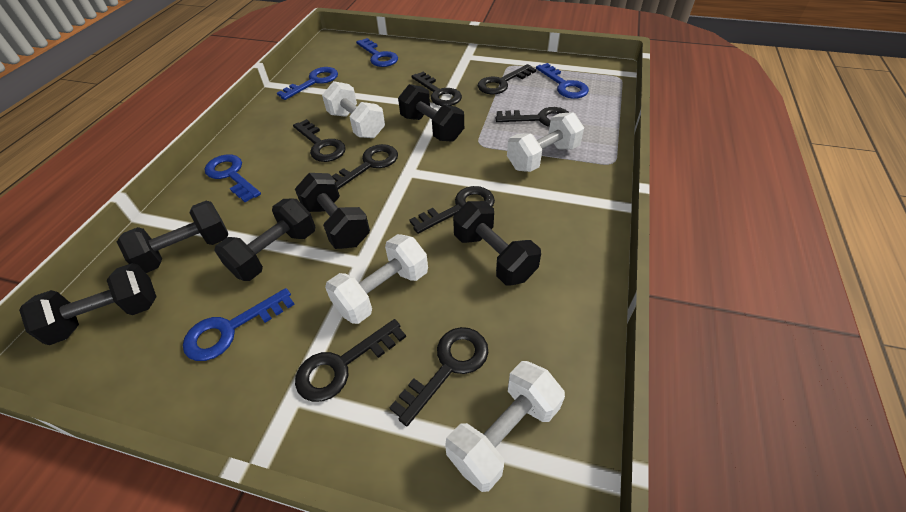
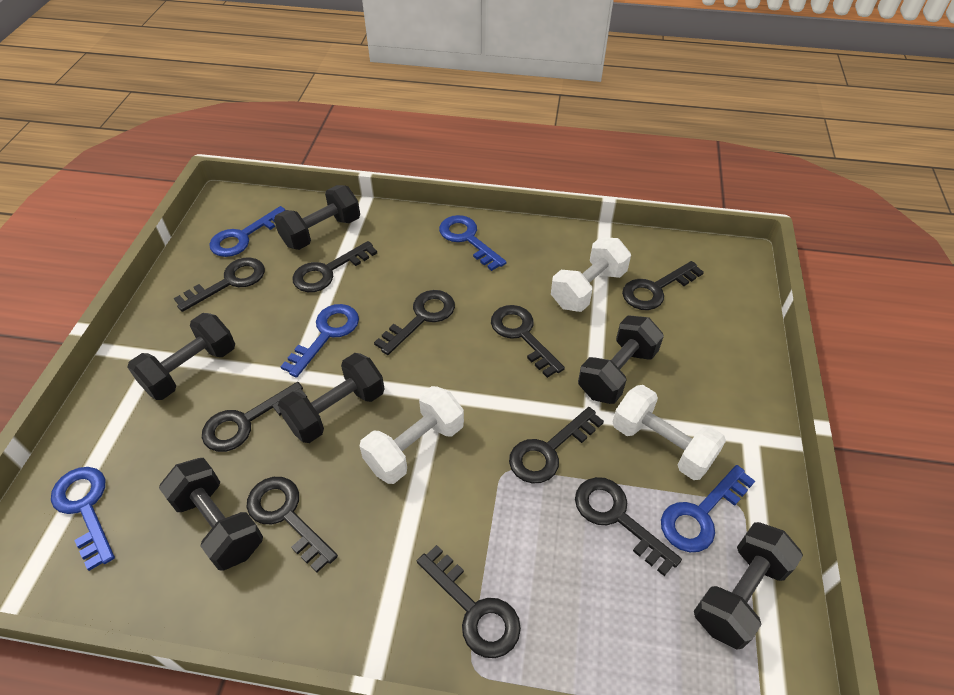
black key: 8 -> 10
white dumbbell: 4 -> 3

